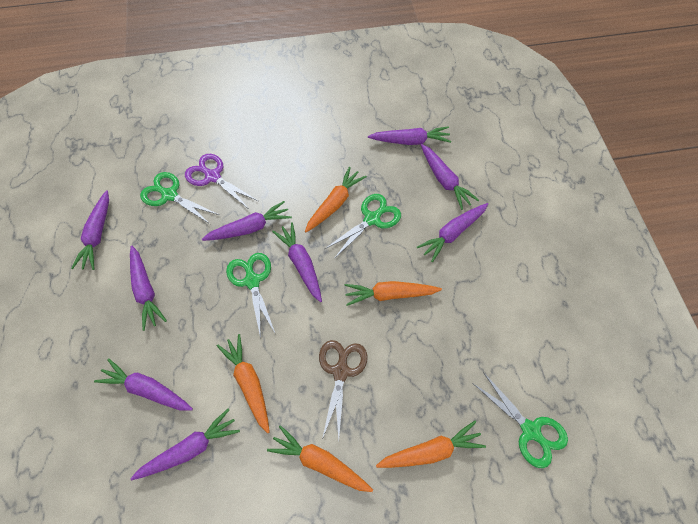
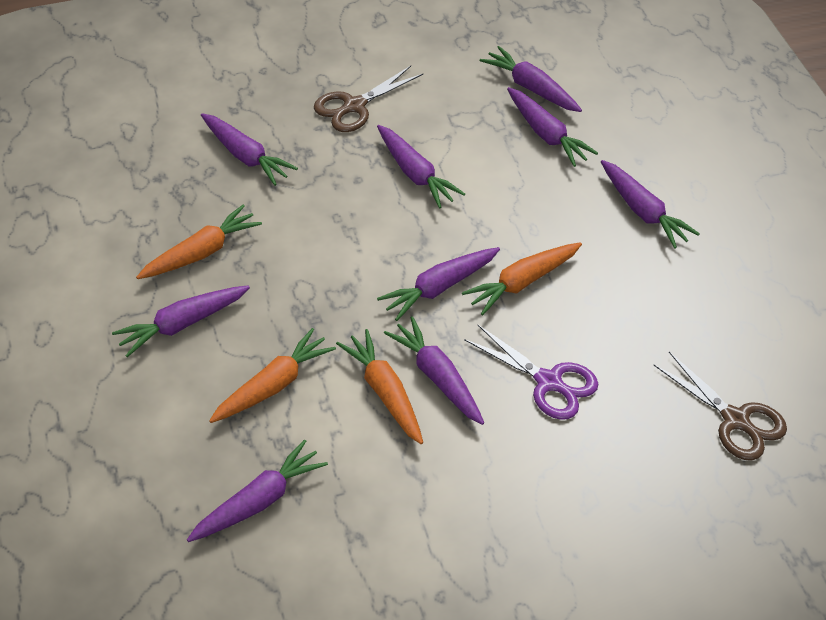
brown scissors: 1 -> 2
green scissors: 4 -> 0
orange carrot: 5 -> 4

